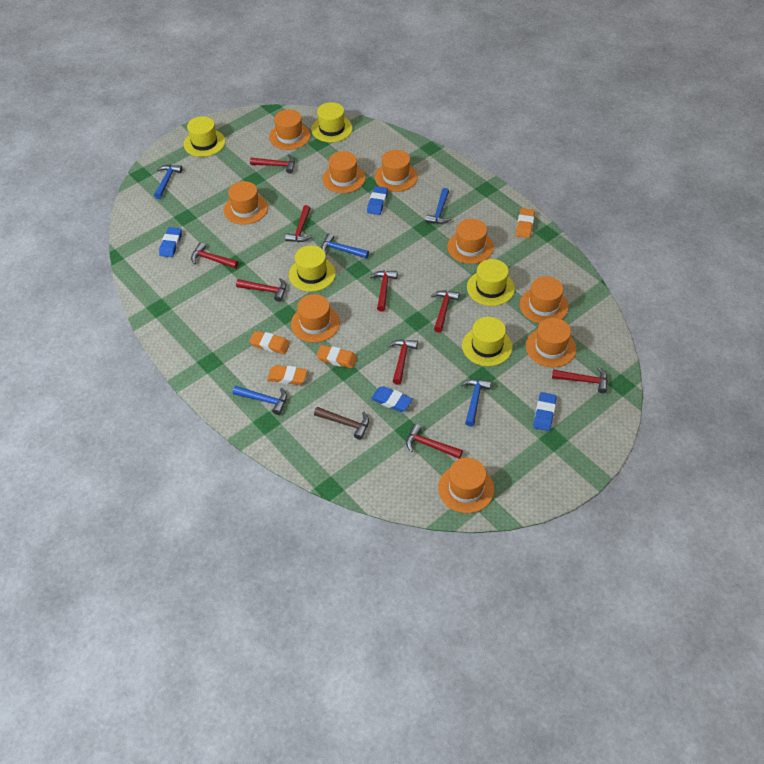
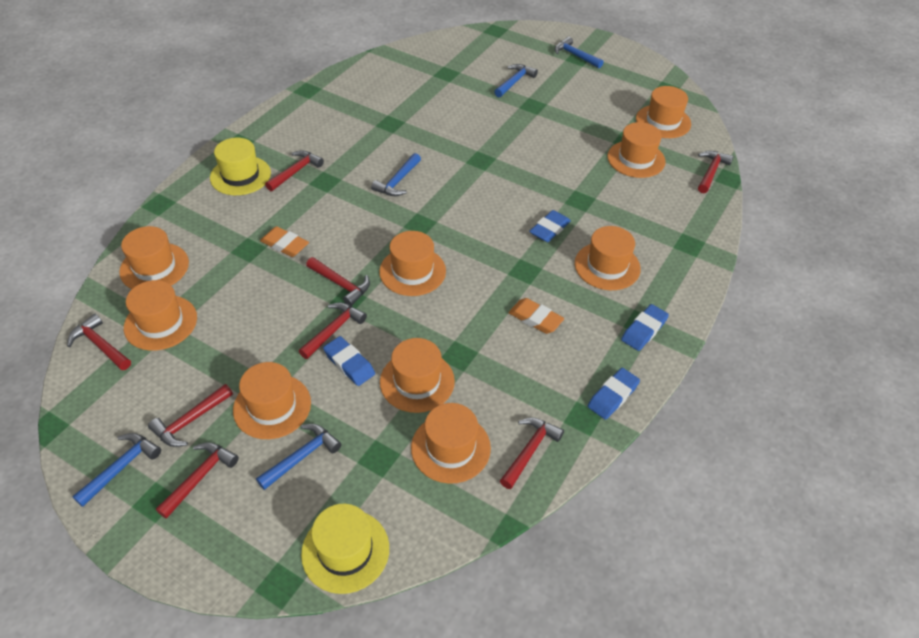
brown hammer: 1 -> 0
orange eraser: 4 -> 2
red hammer: 9 -> 8
yellow hat: 5 -> 2

